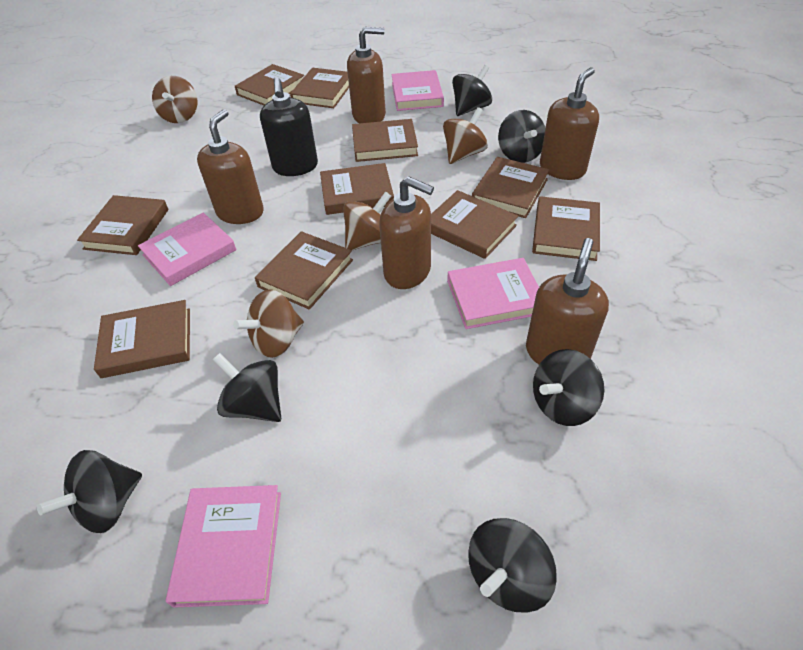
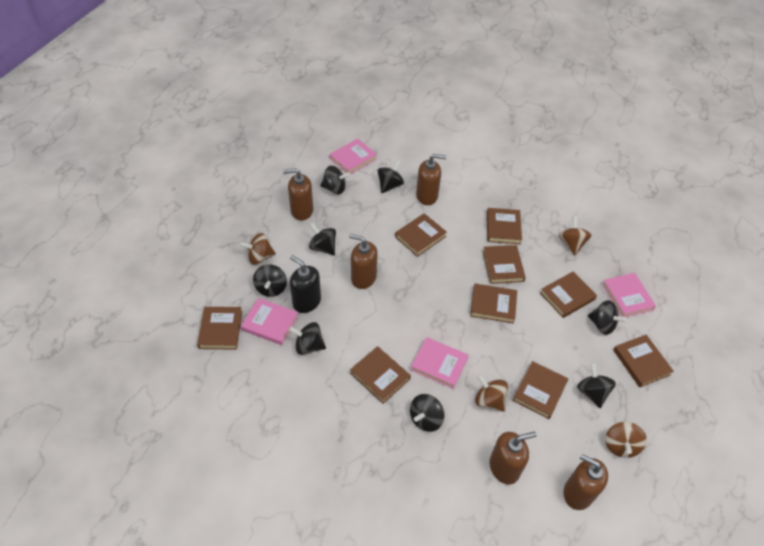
black spinning top: 6 -> 8
brown book: 10 -> 9

